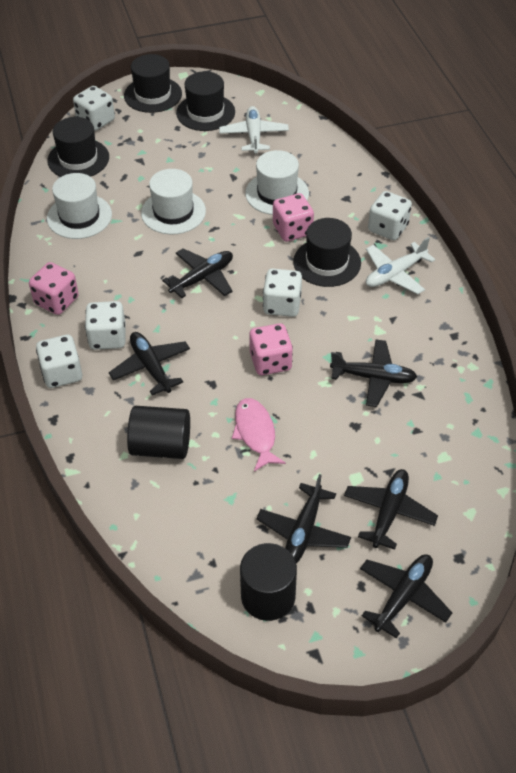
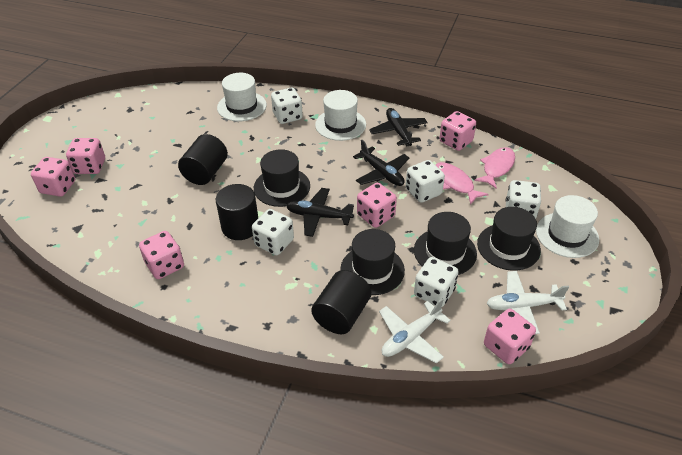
black cylinder: 2 -> 3
black plane: 6 -> 3
pink dice: 3 -> 6
pink fish: 1 -> 2

